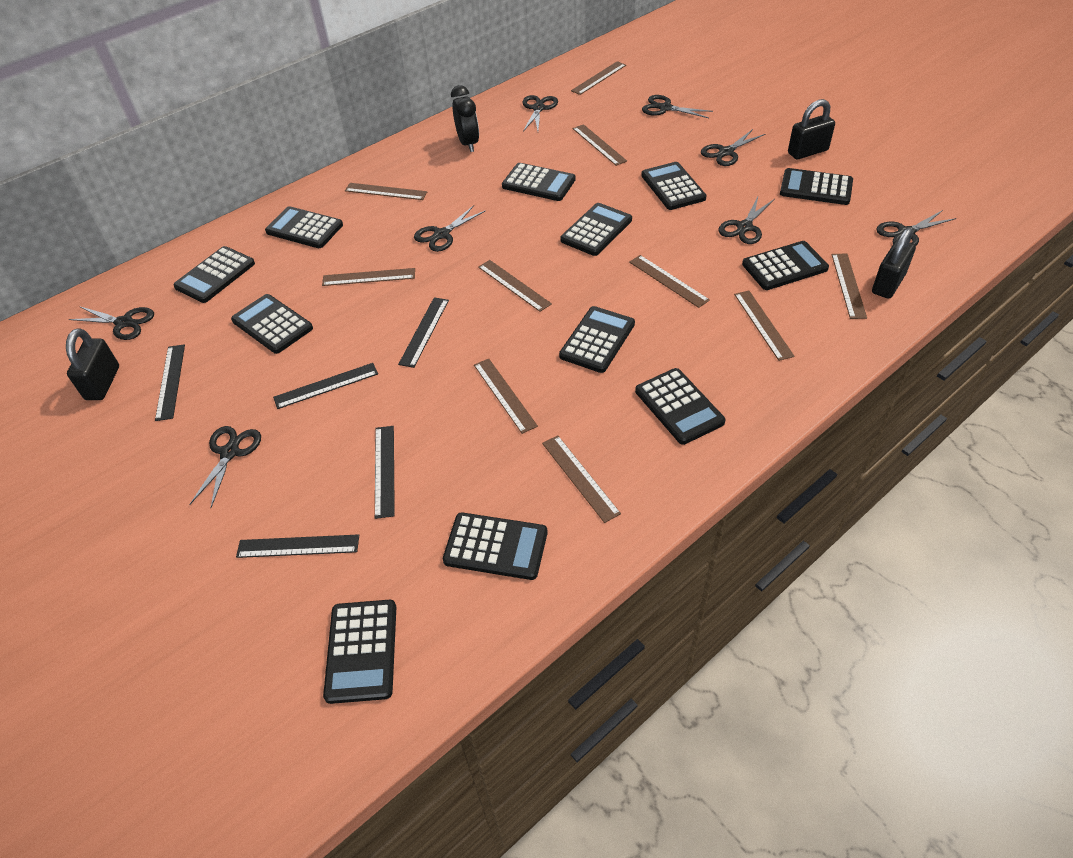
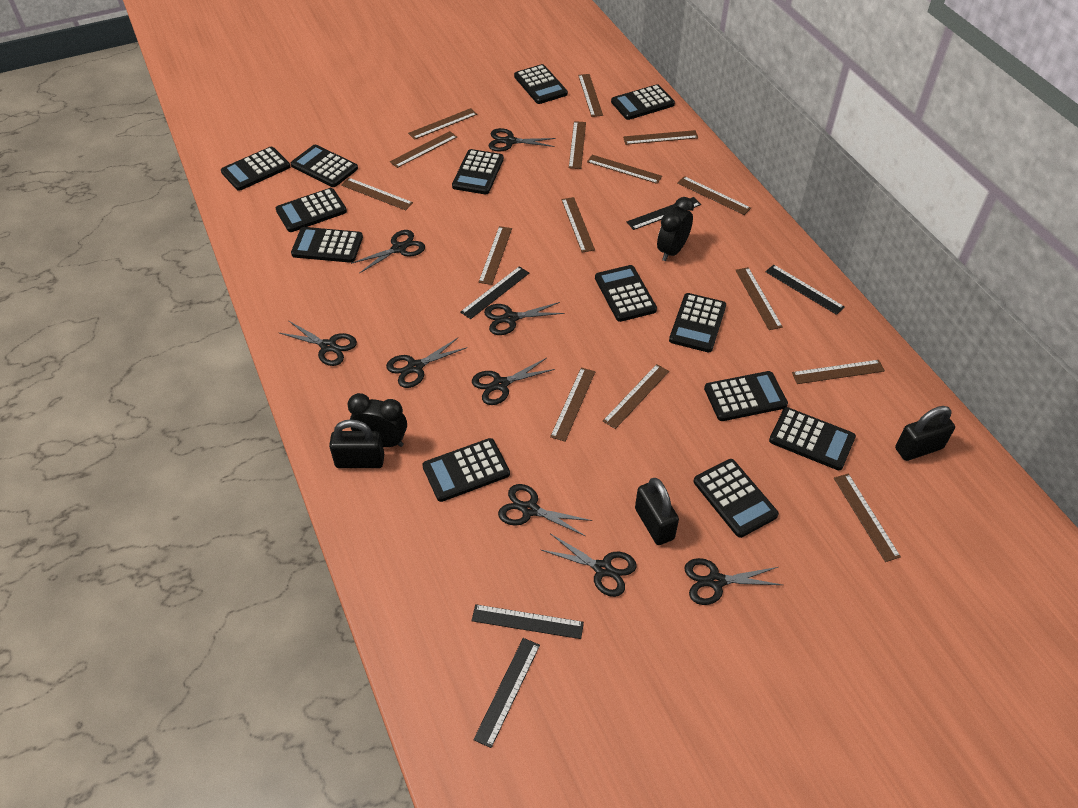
black calculator: 12 -> 13
black clock: 1 -> 2
black scissors: 8 -> 9
brown ruler: 10 -> 15

